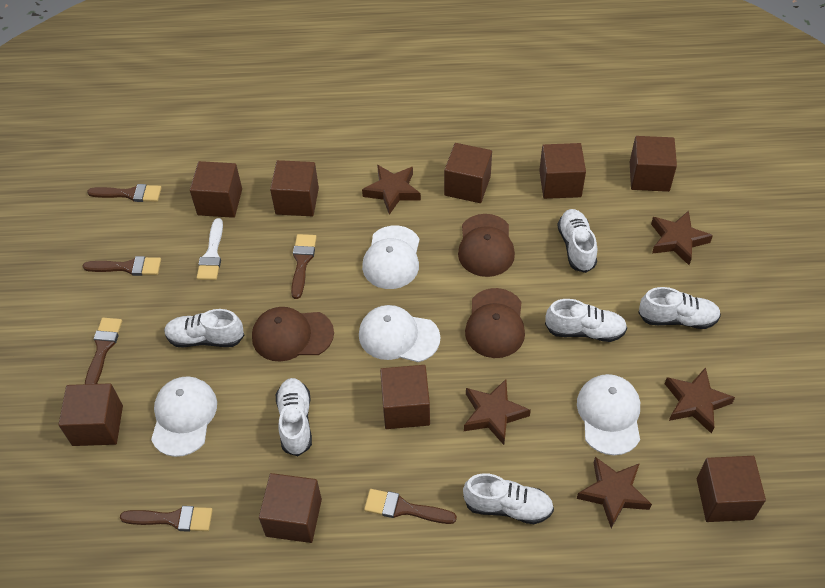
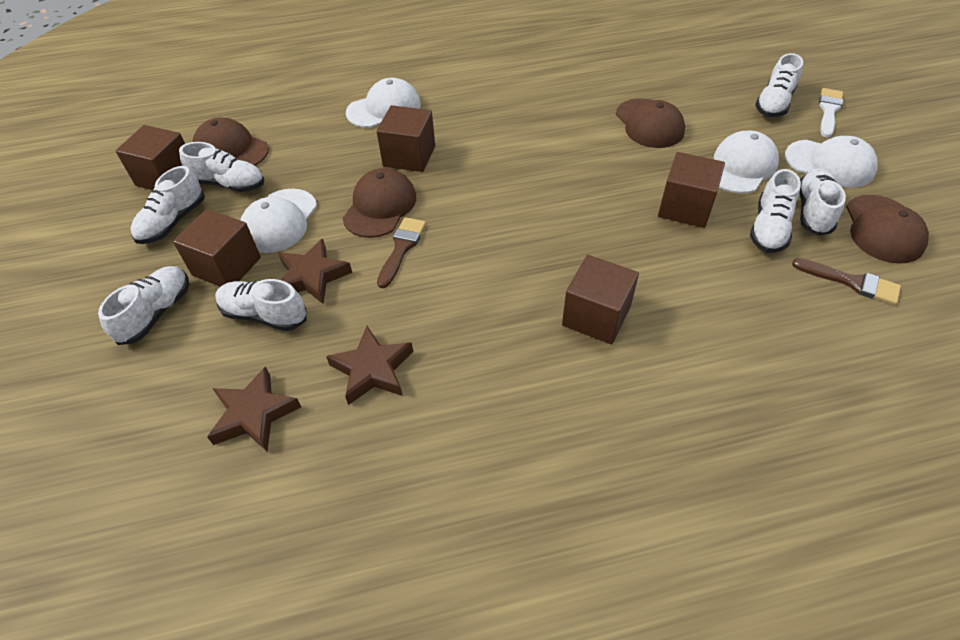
brown brush: 6 -> 2
brown cap: 3 -> 4
brown cube: 9 -> 5
brown star: 5 -> 3
white shoe: 6 -> 7

